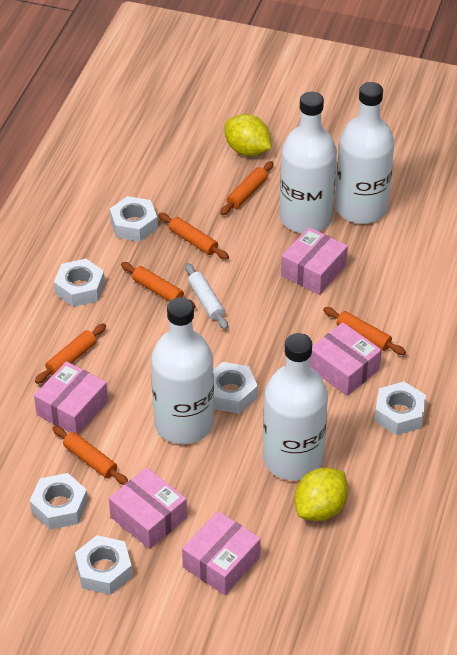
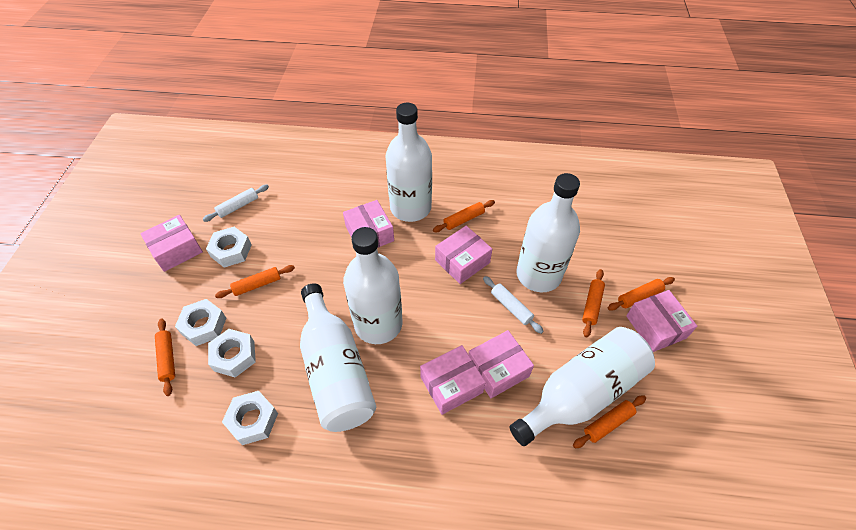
pink box: 5 -> 6
white bottle: 4 -> 5
white nut: 6 -> 4
white rolling pin: 1 -> 2
yellow lemon: 2 -> 0

